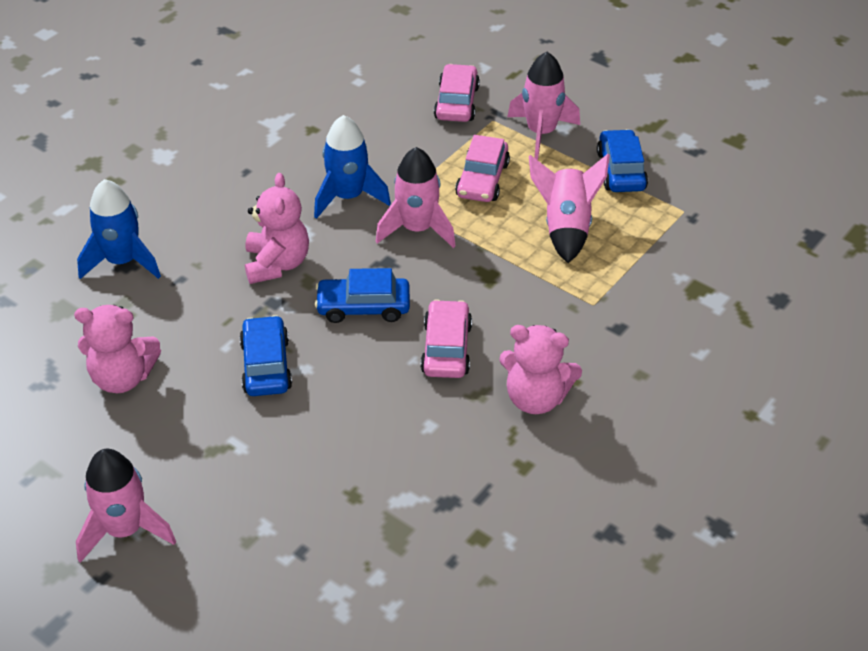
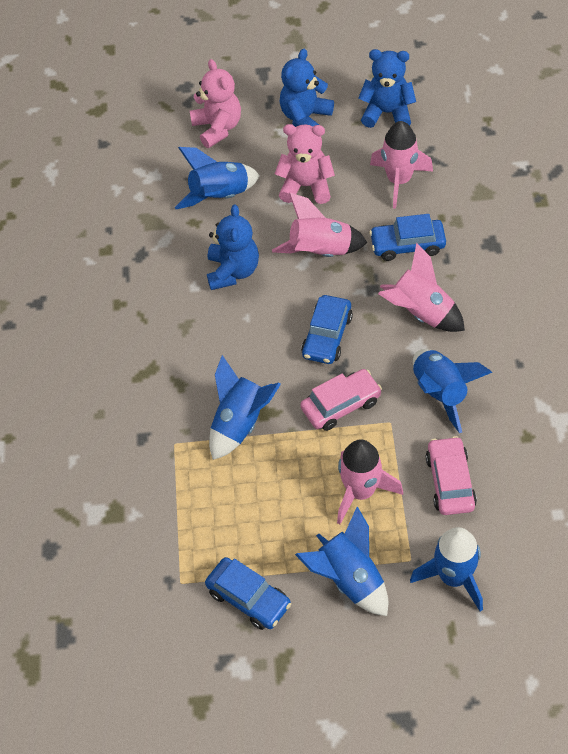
blue rocket: 2 -> 5
blue teddy bear: 0 -> 3
pink car: 3 -> 2
pink teddy bear: 3 -> 2

